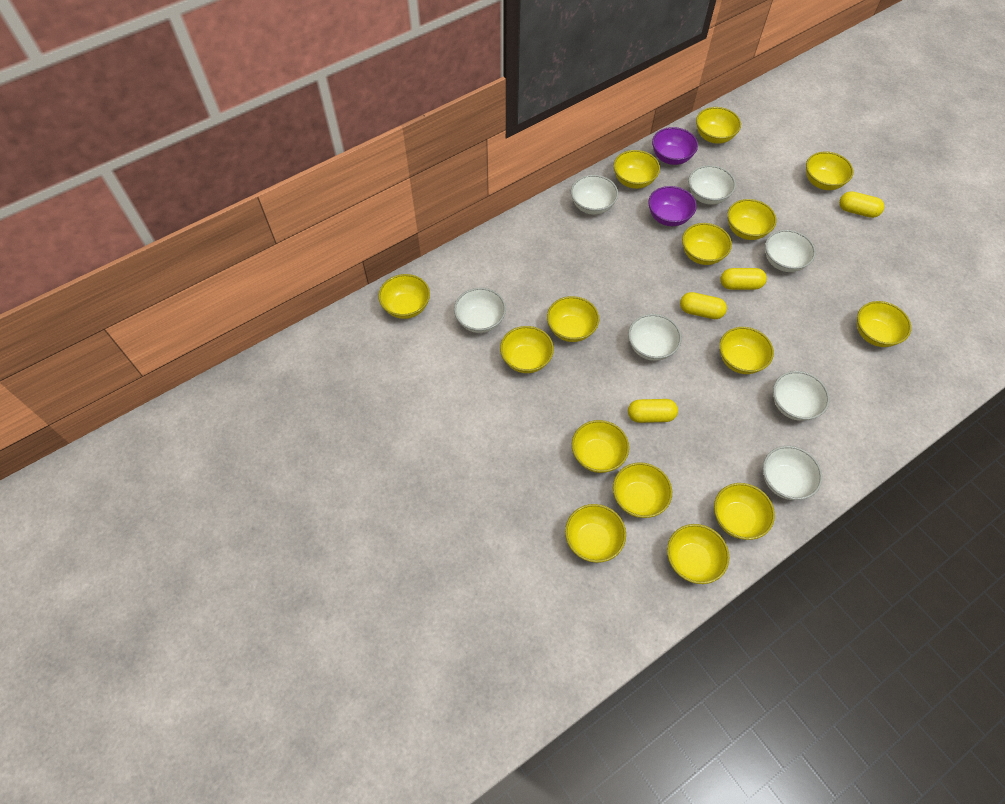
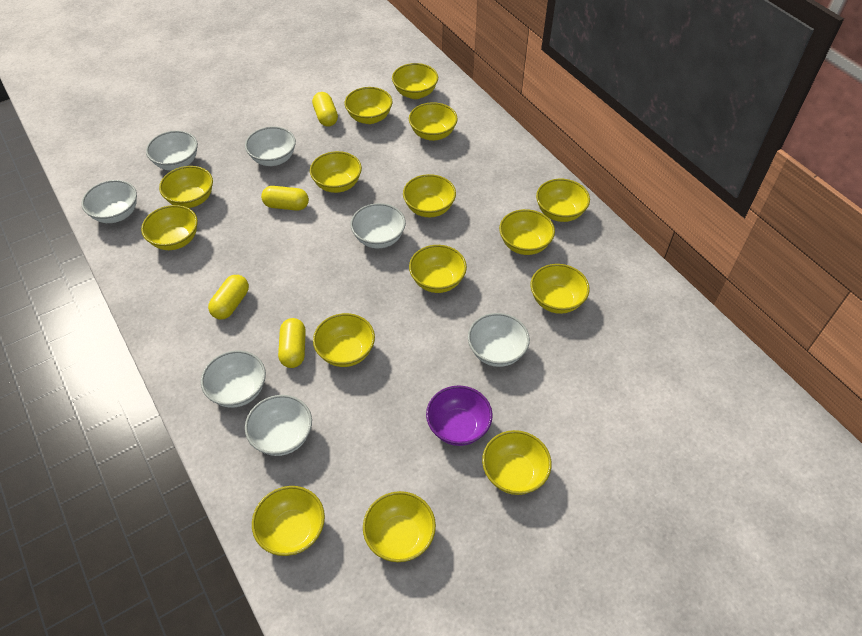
purple bowl: 2 -> 1

